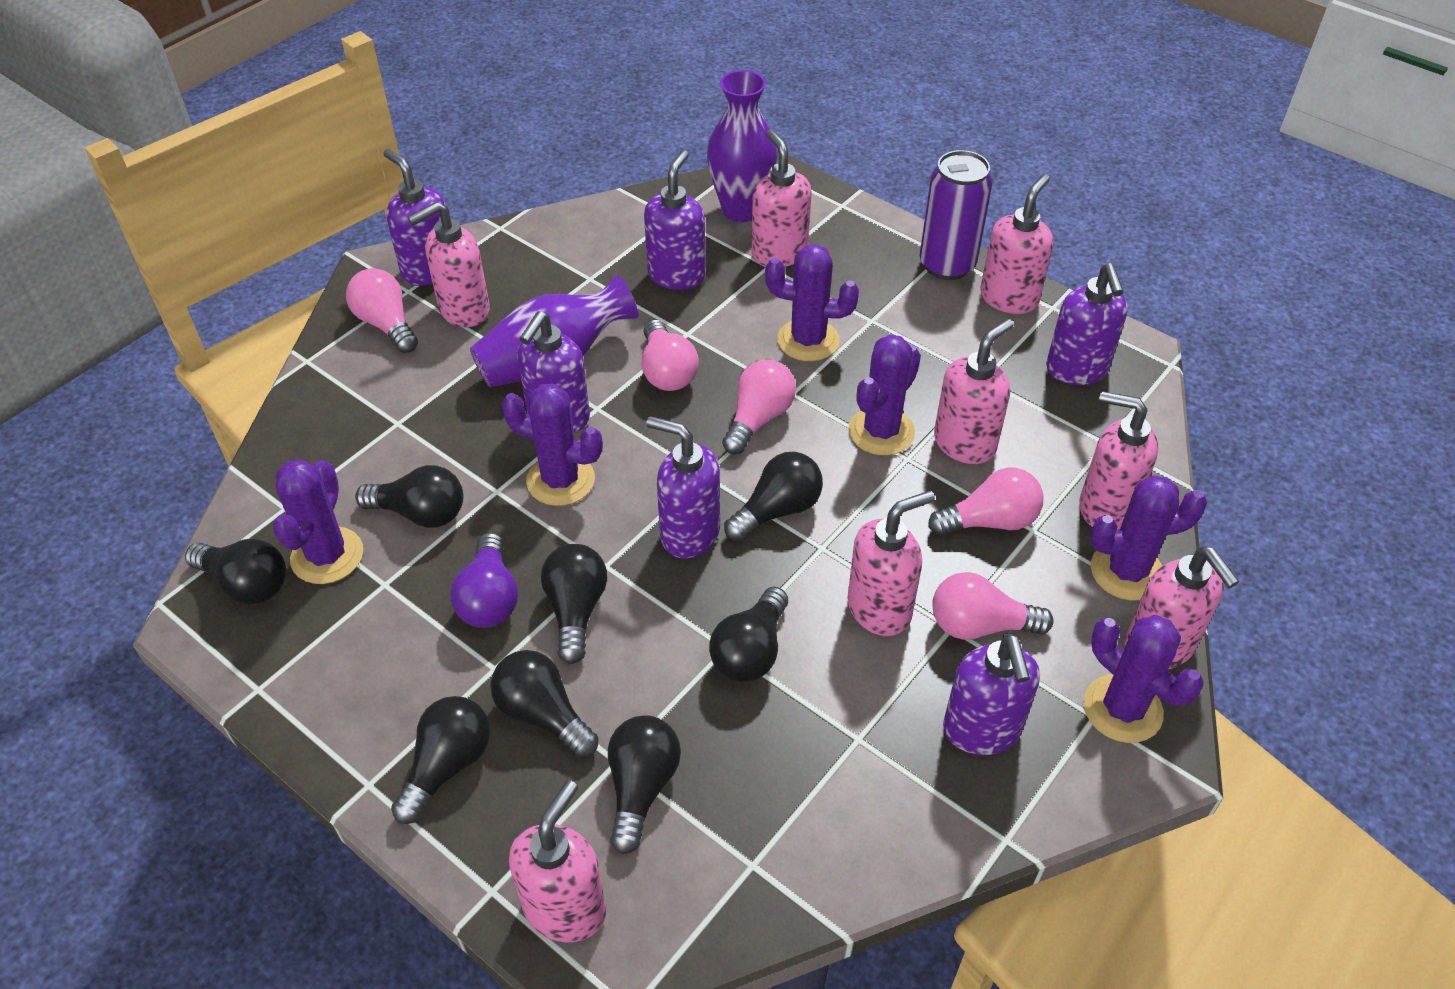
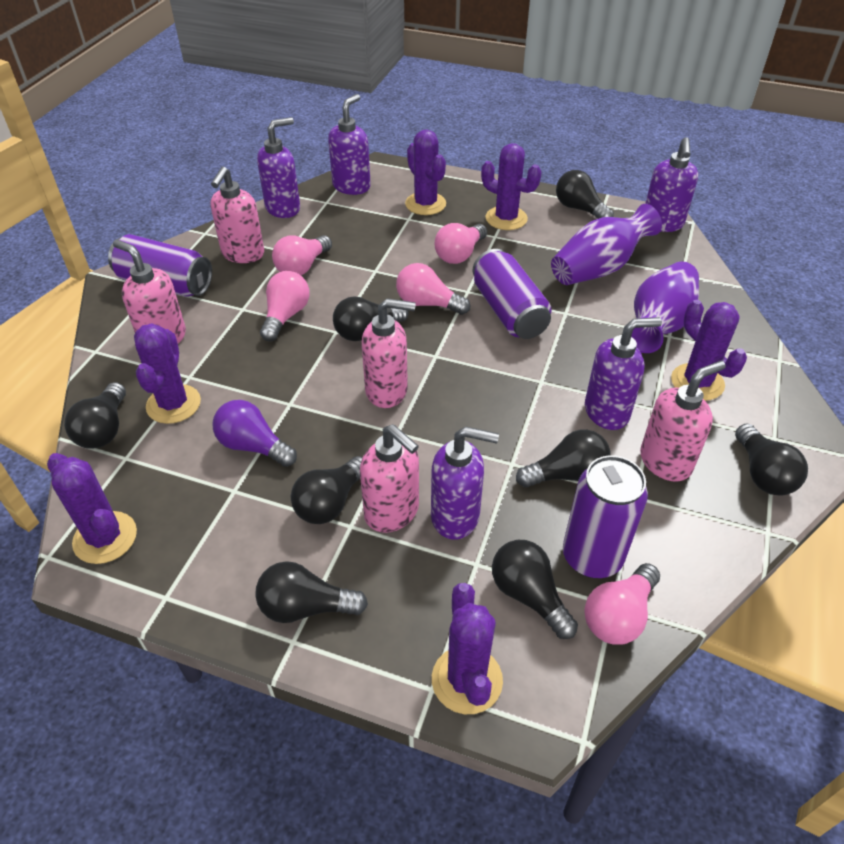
pink soap dispenser: 8 -> 5
purple can: 1 -> 3
purple soap dispenser: 6 -> 5

